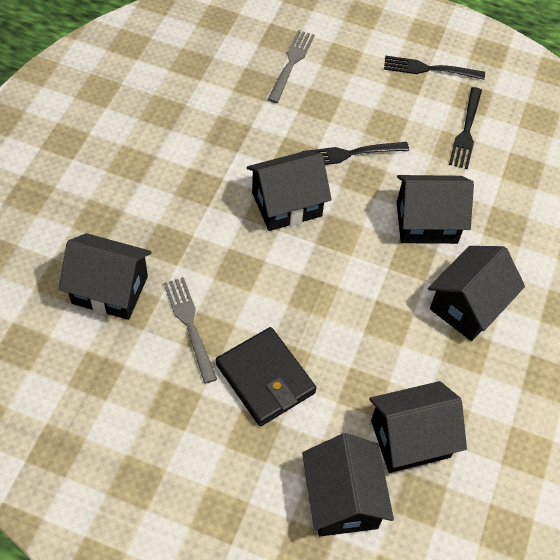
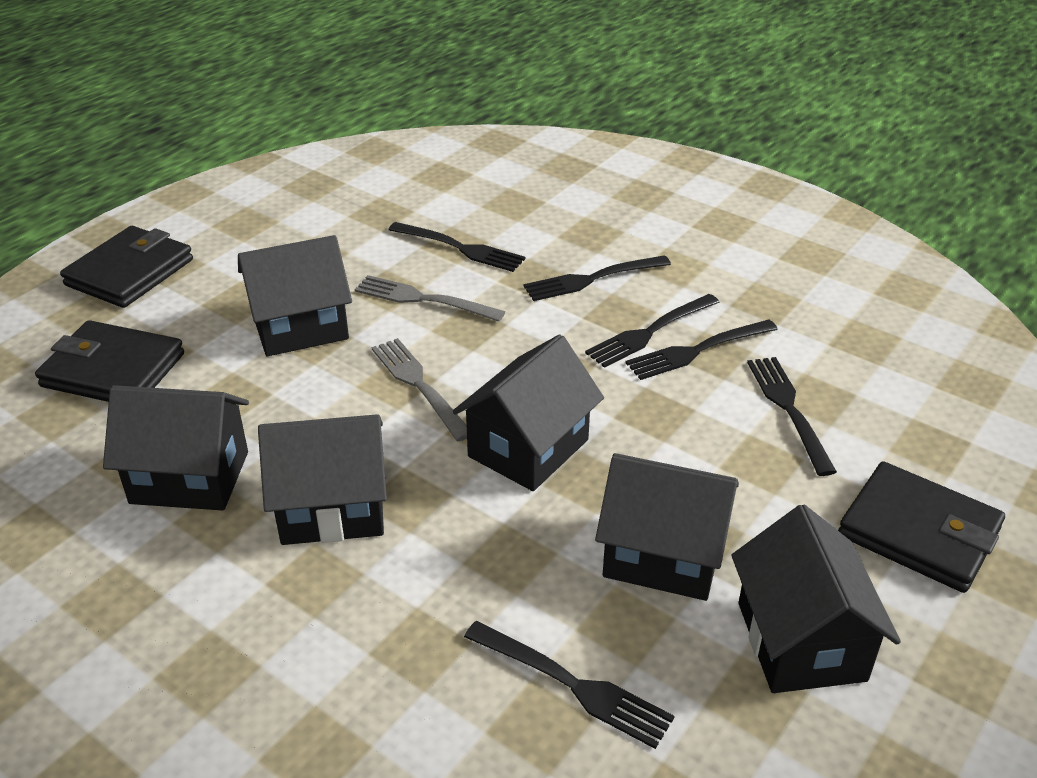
black fork: 3 -> 6
black wallet: 1 -> 3

